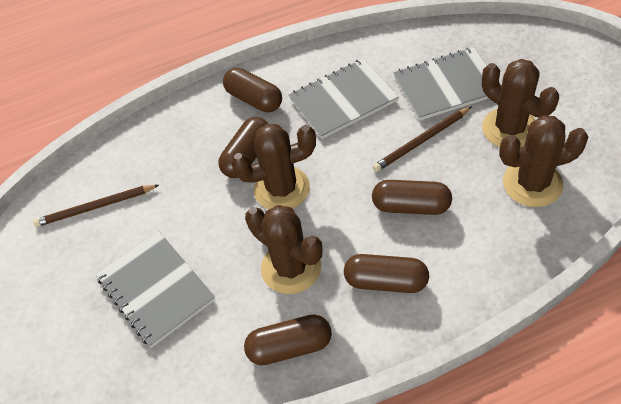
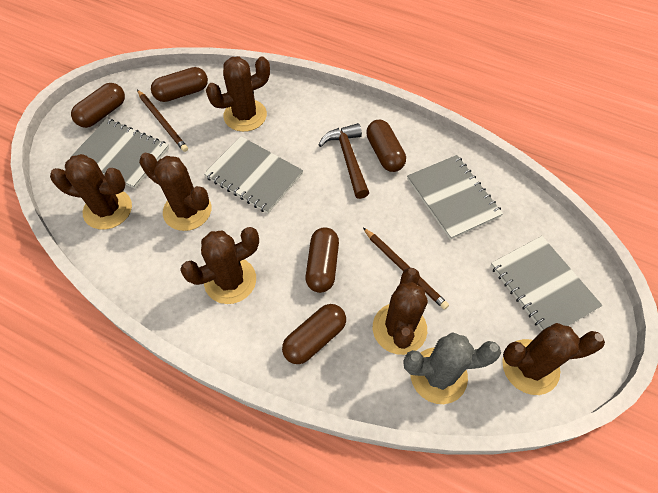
brown cactus: 4 -> 6
brown hammer: 0 -> 1
grey cactus: 0 -> 1
grey notebook: 3 -> 4

